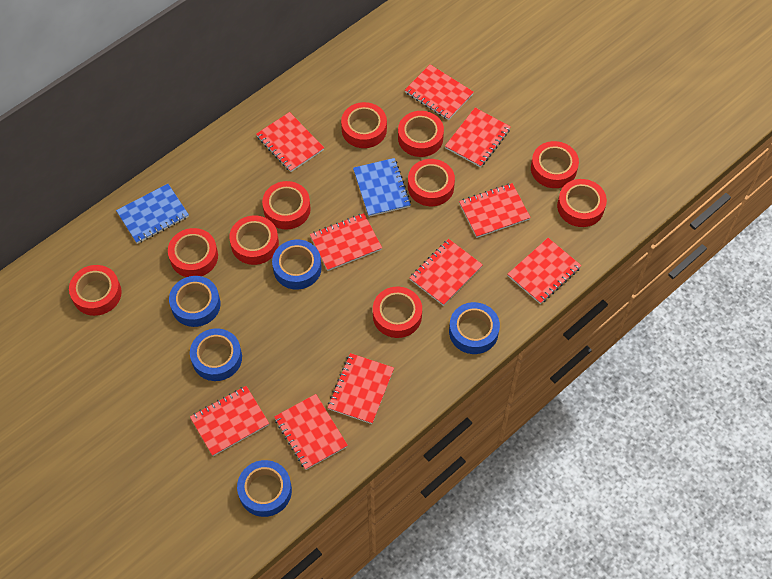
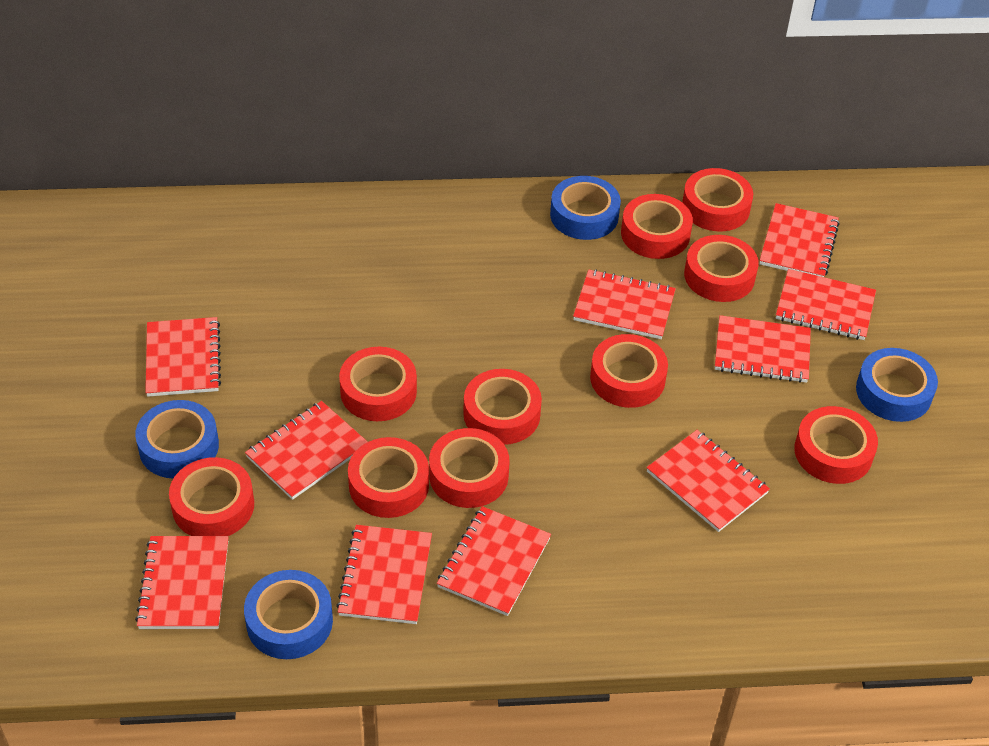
blue notebook: 2 -> 0
blue tape: 5 -> 4

